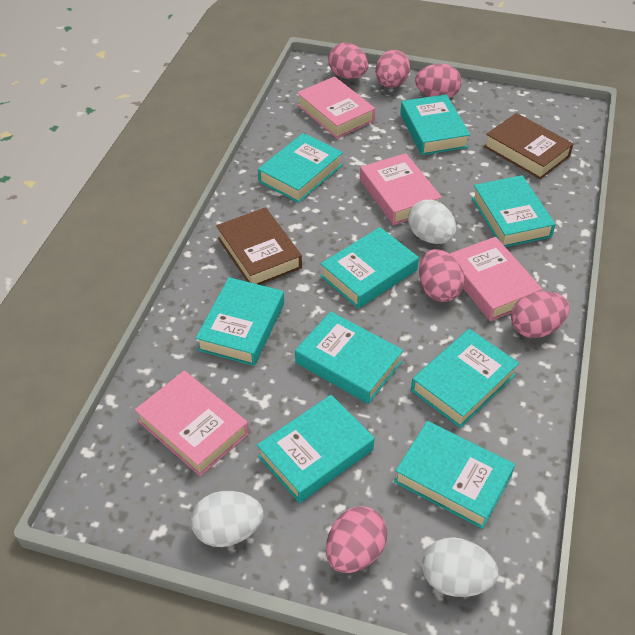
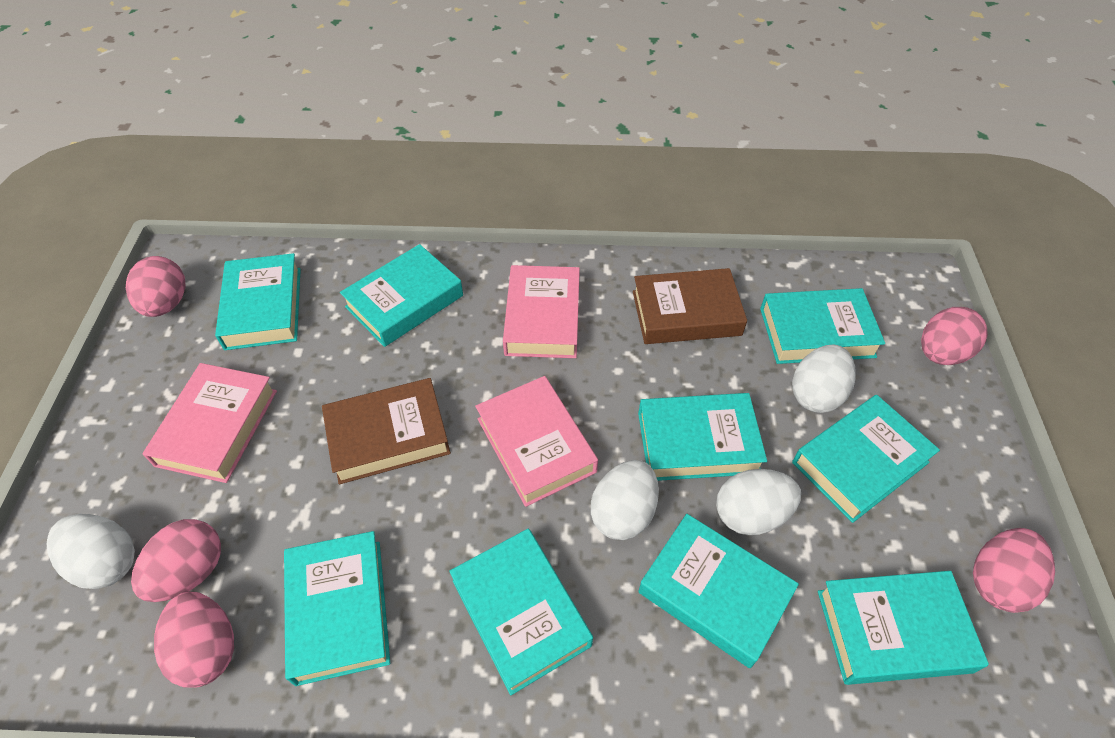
pink book: 4 -> 3
pink egg: 6 -> 5
white egg: 3 -> 4

